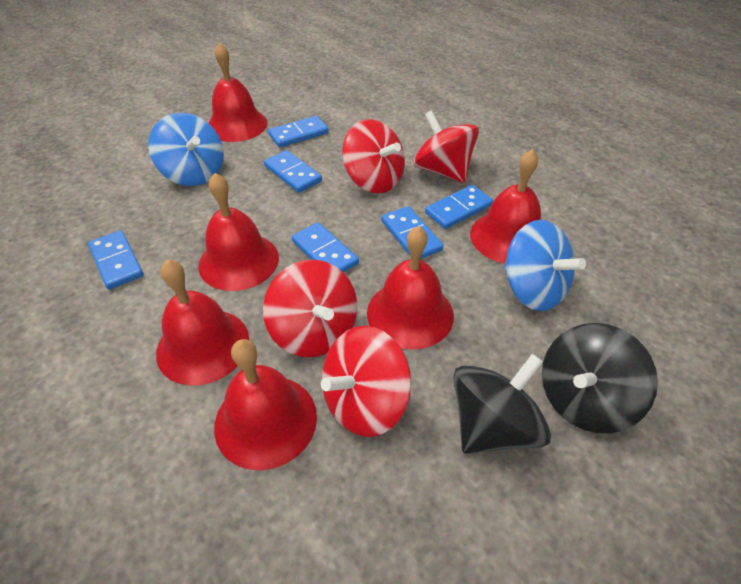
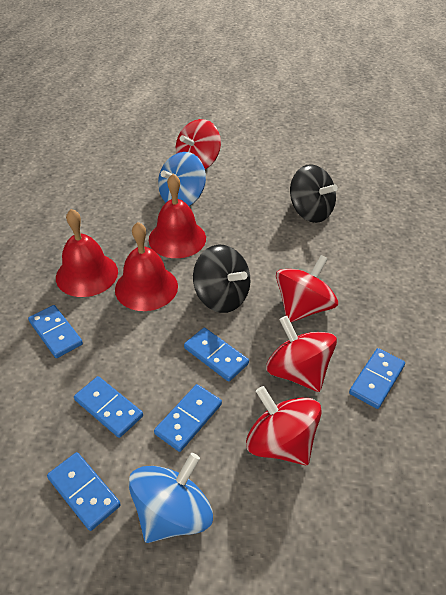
red bell: 6 -> 3

